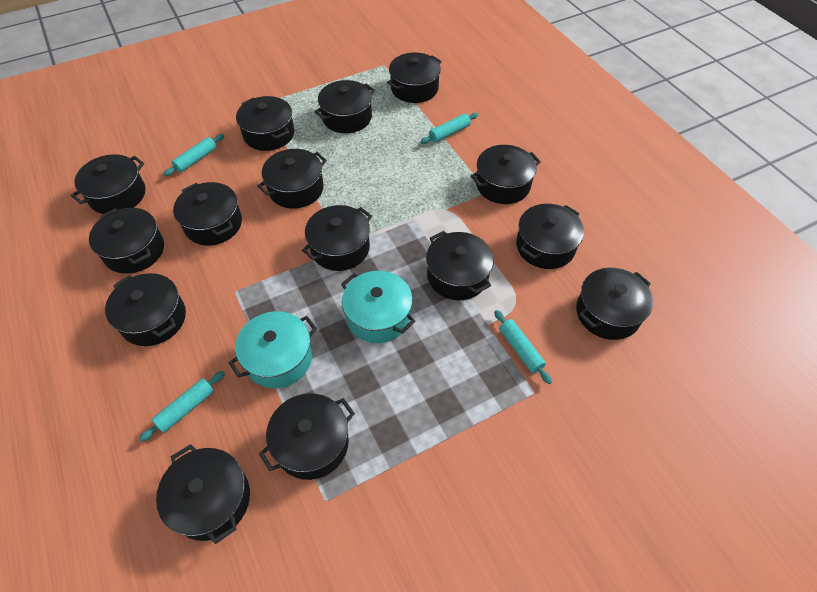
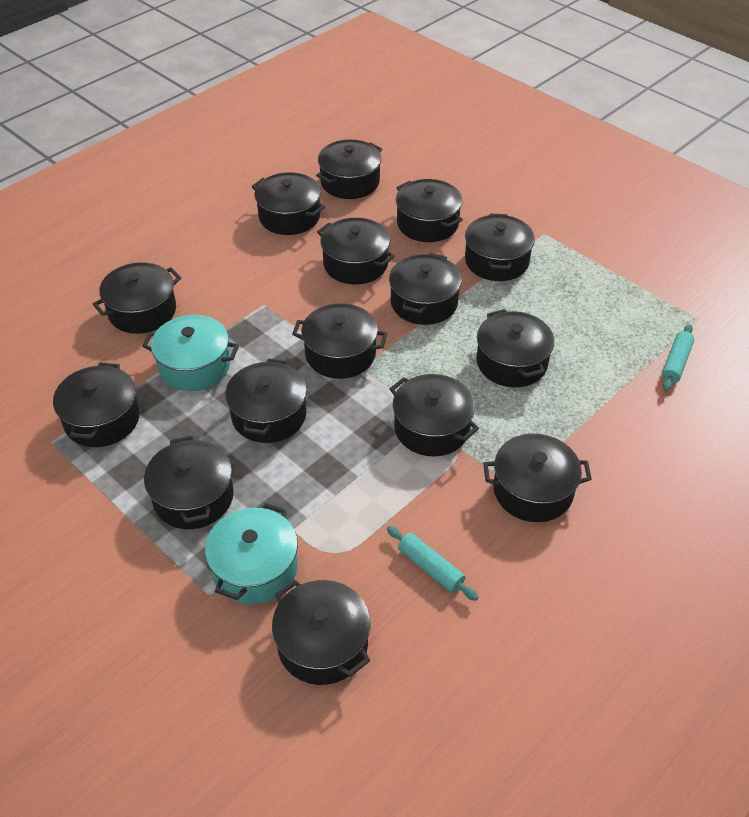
turquoise rolling pin: 4 -> 2

